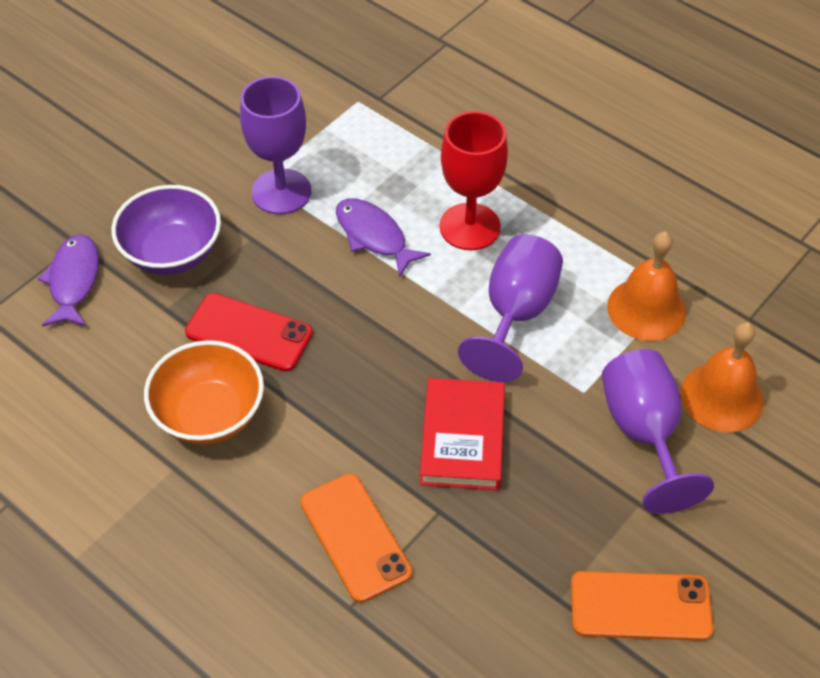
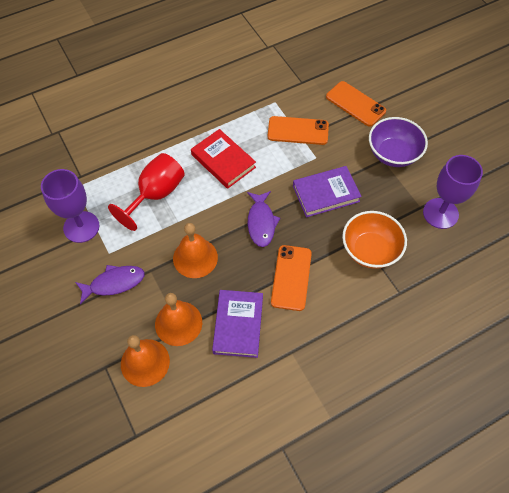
orange bell: 2 -> 3
orange phone: 2 -> 3
purple book: 0 -> 2
purple goblet: 3 -> 2
red phone: 1 -> 0

